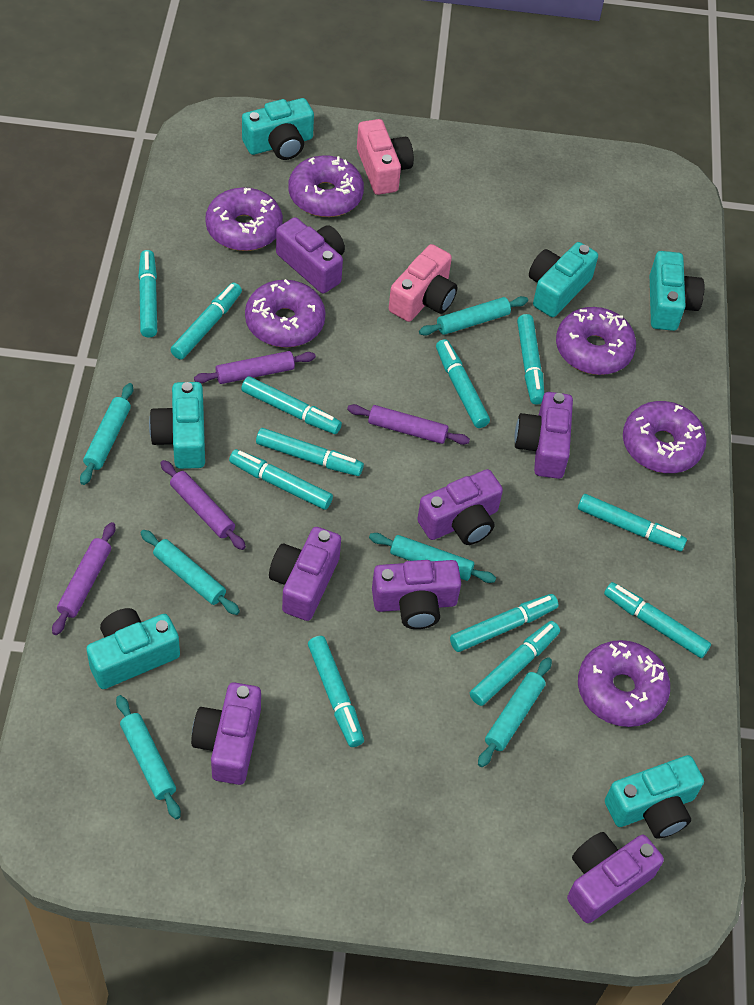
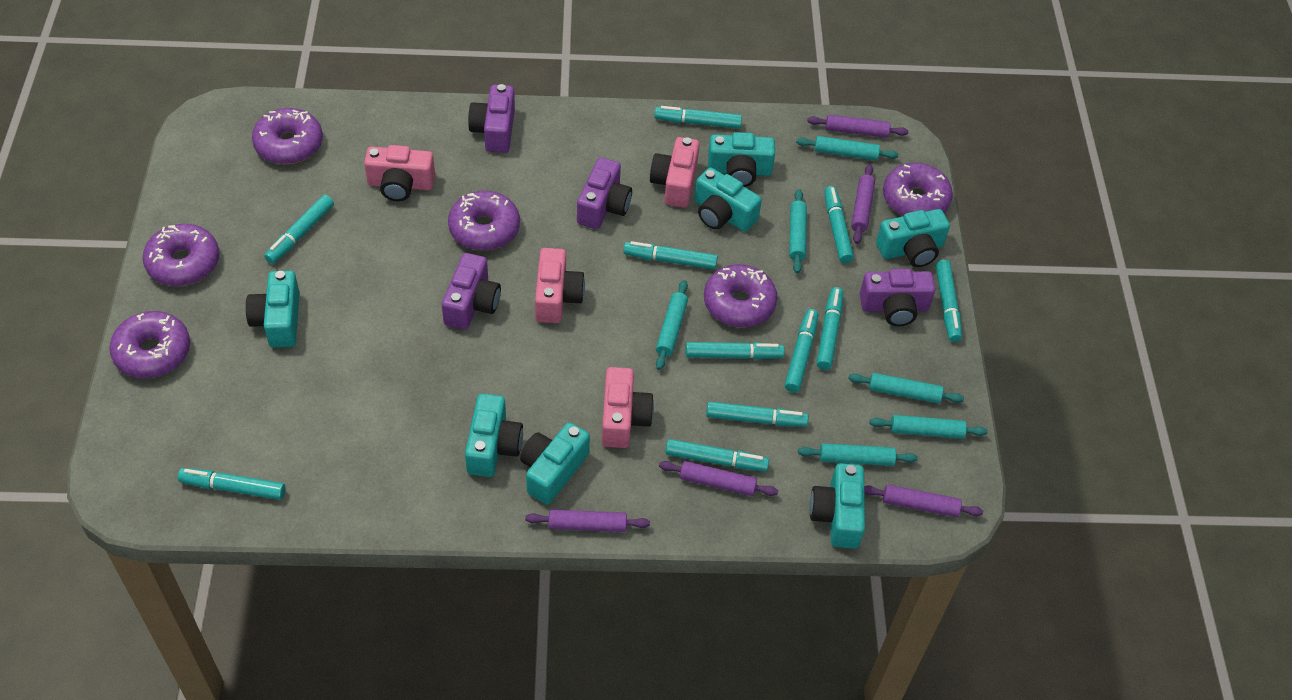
pink camera: 2 -> 4
purple camera: 7 -> 4
purple rolling pin: 4 -> 5
turquoise camera: 6 -> 7
turquoise marker: 12 -> 11

